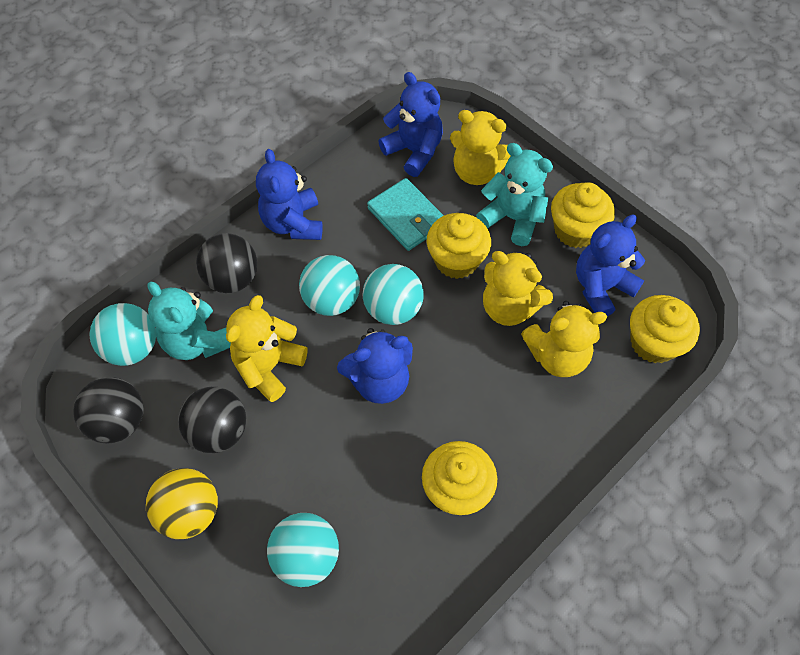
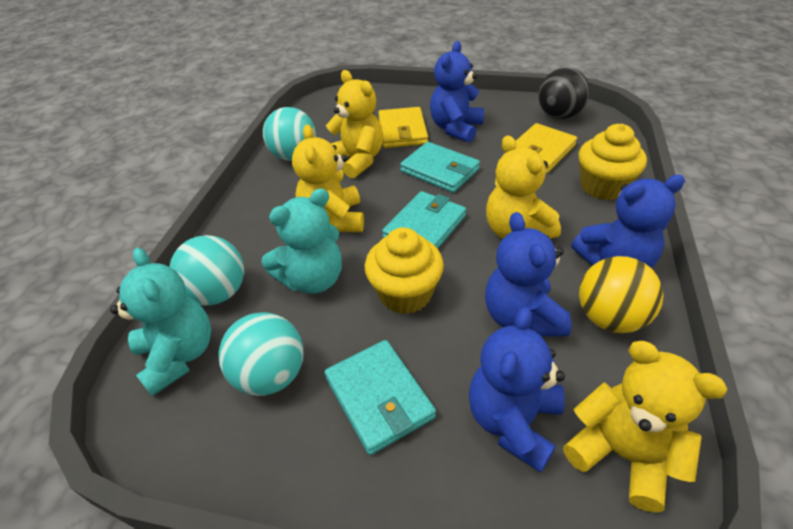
black ball: 3 -> 1
turquoise ball: 4 -> 3
turquoise wallet: 1 -> 3
yellow cupcake: 4 -> 2
yellow wallet: 0 -> 2

